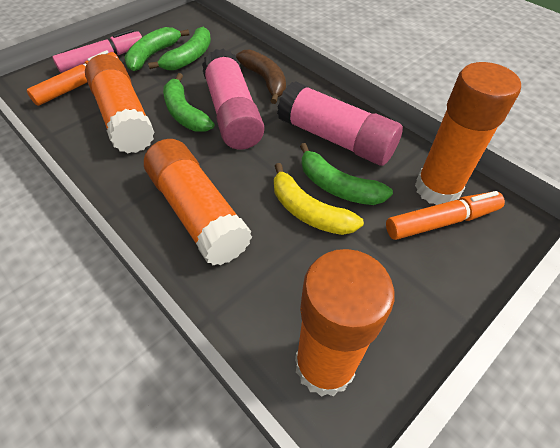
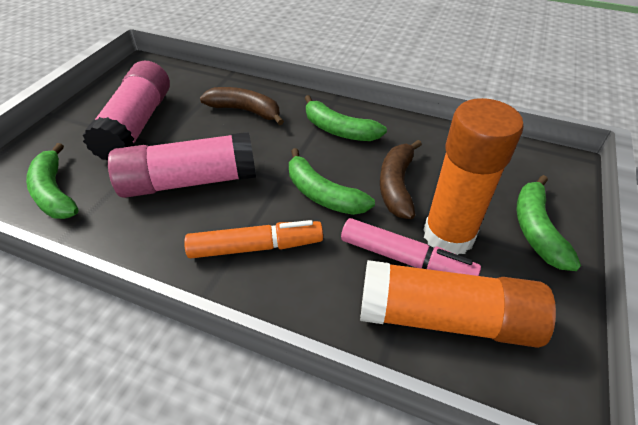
brown banana: 1 -> 2
orange glue stick: 4 -> 2
orange marker: 2 -> 1
yellow banana: 1 -> 0

